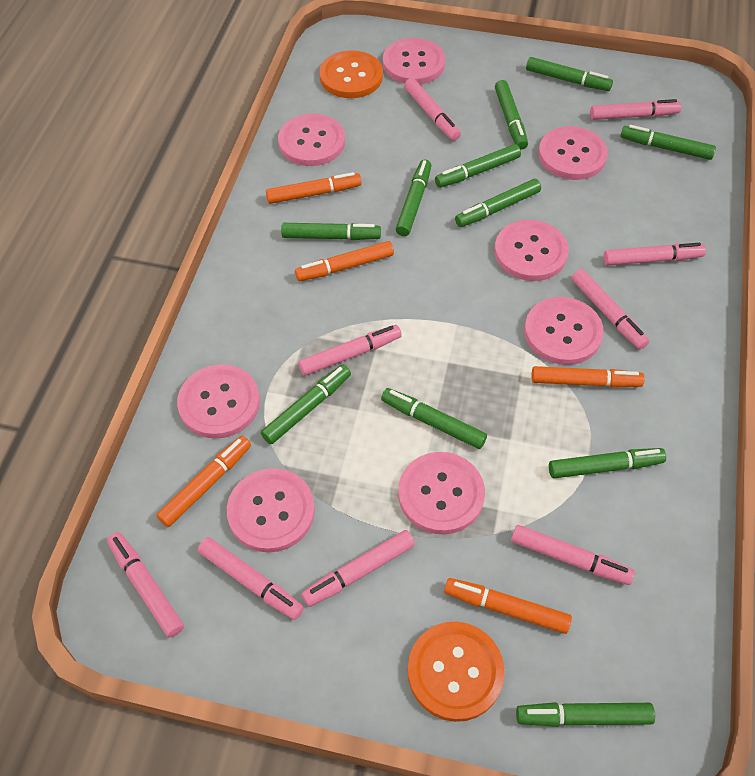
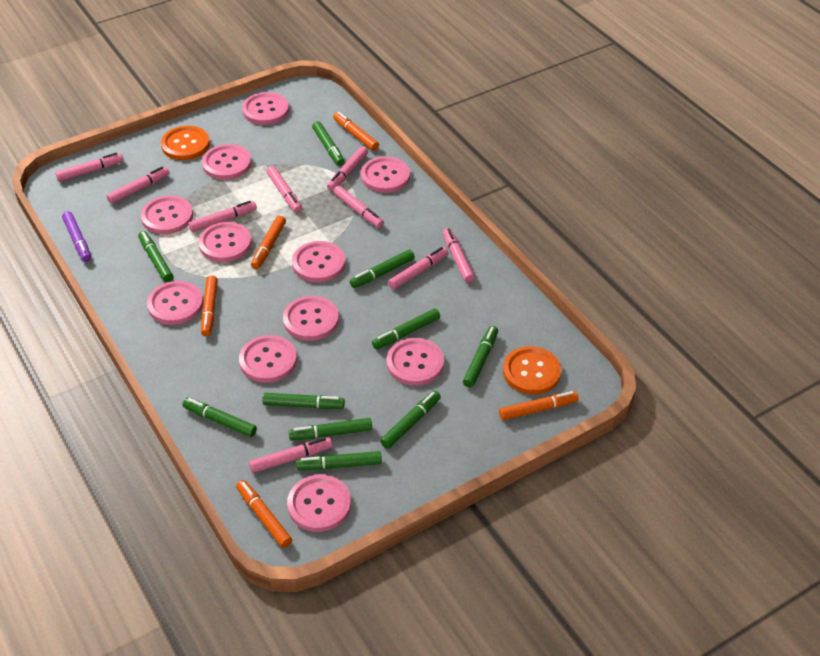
green marker: 11 -> 10
pink button: 8 -> 11
purple marker: 0 -> 1

